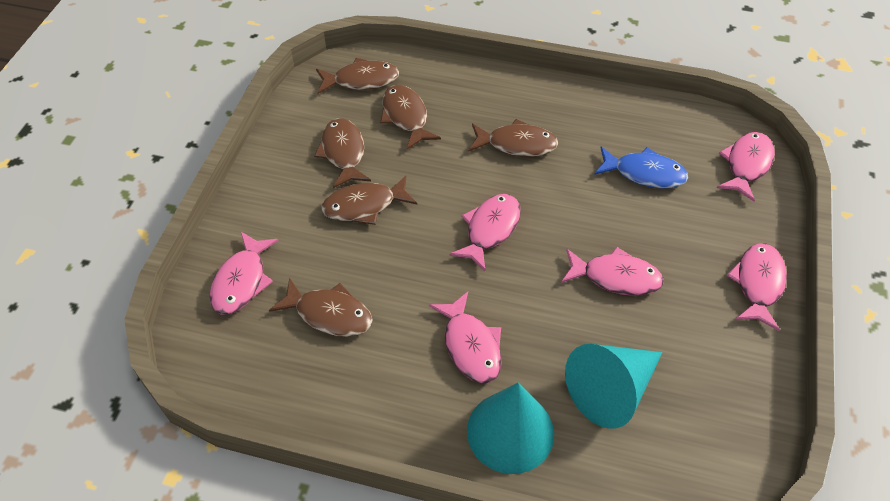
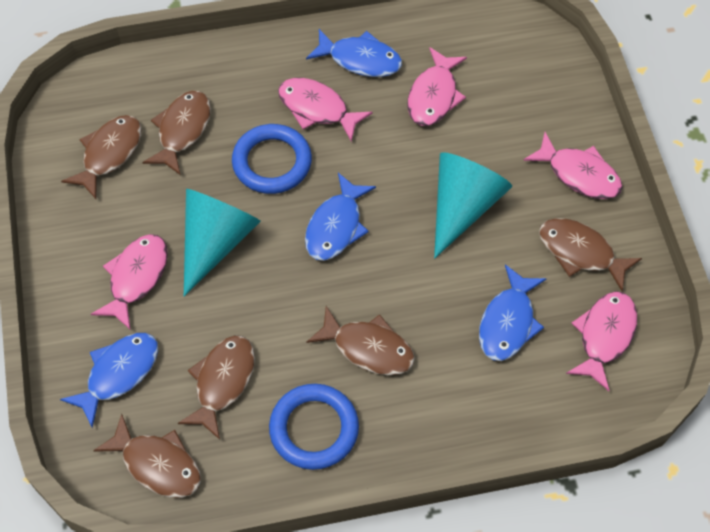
blue fish: 1 -> 4
blue ring: 0 -> 2
pink fish: 6 -> 5

